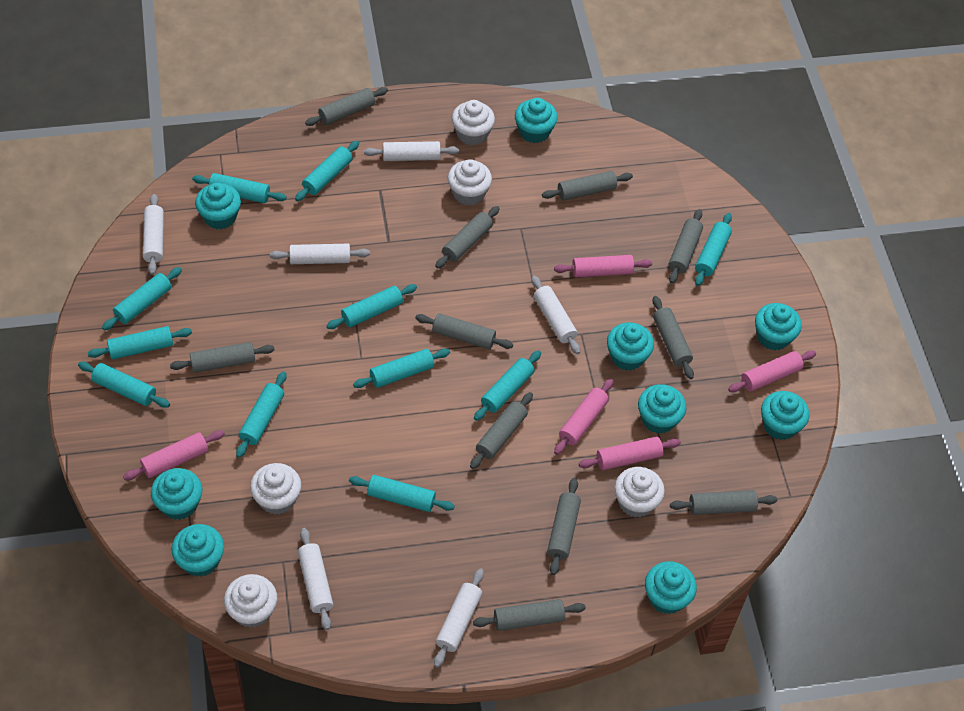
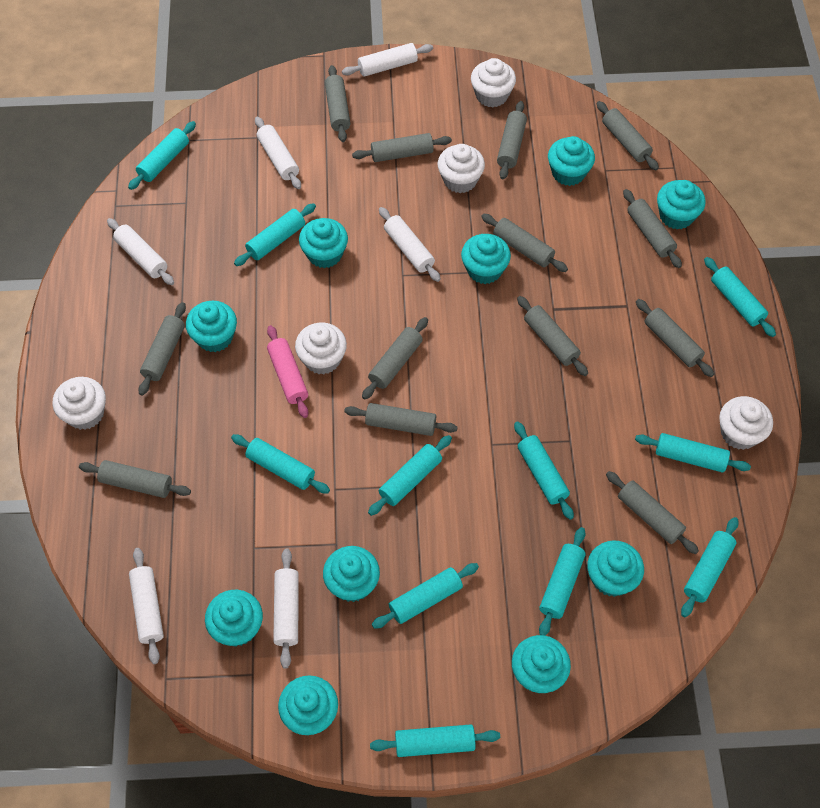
grey rolling pin: 11 -> 13
pink rolling pin: 5 -> 1
turquoise cupcake: 9 -> 10

